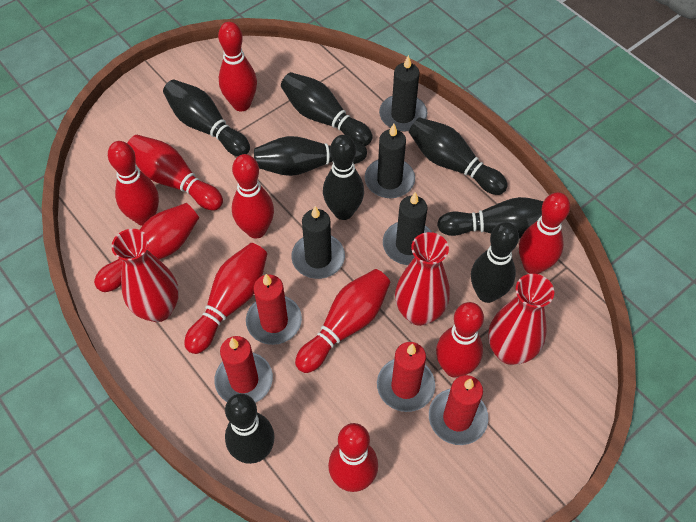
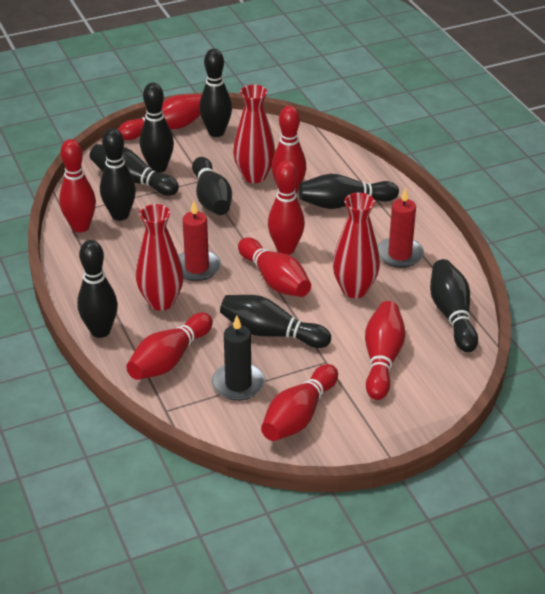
black bowling pin: 8 -> 9
black candle: 4 -> 1
red bowling pin: 10 -> 8
red candle: 4 -> 2

